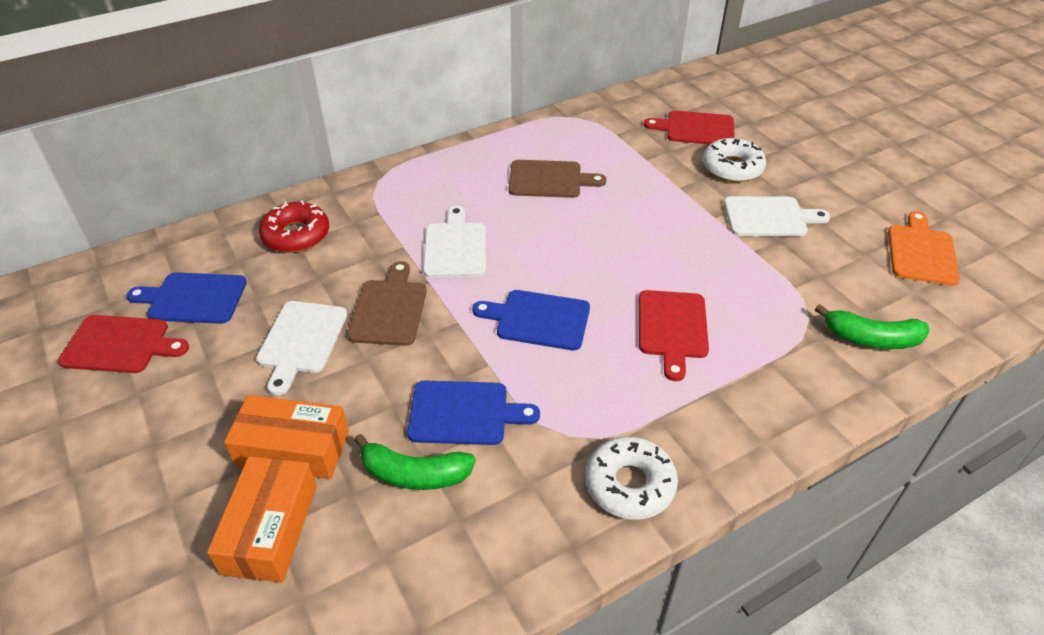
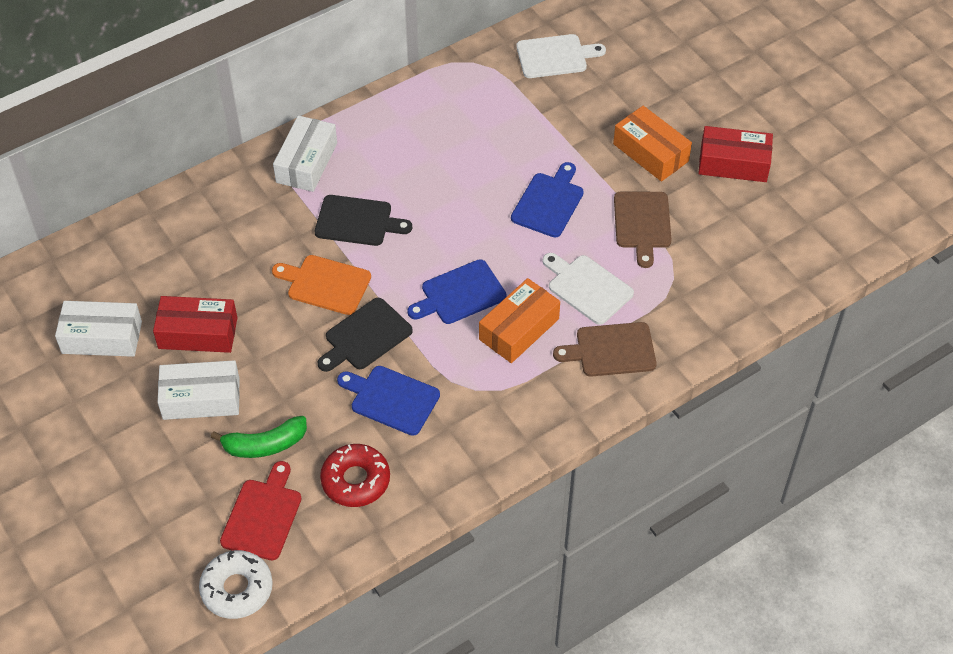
black cutting board: 0 -> 2
green banana: 2 -> 1
red box: 0 -> 2
red cutting board: 3 -> 1
white box: 0 -> 3
white cutting board: 3 -> 2
white donut: 2 -> 1

